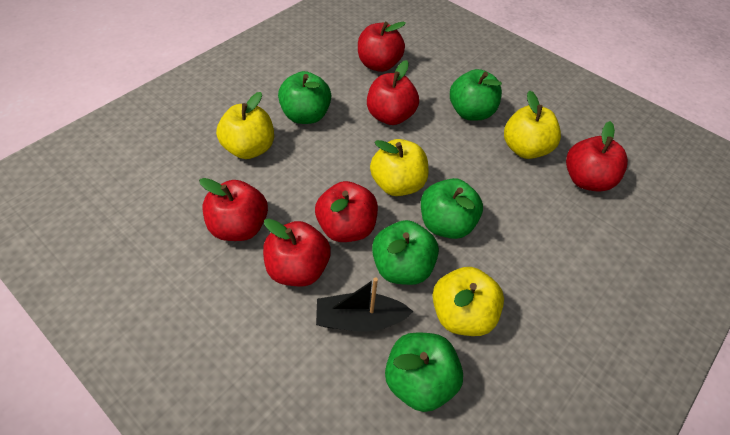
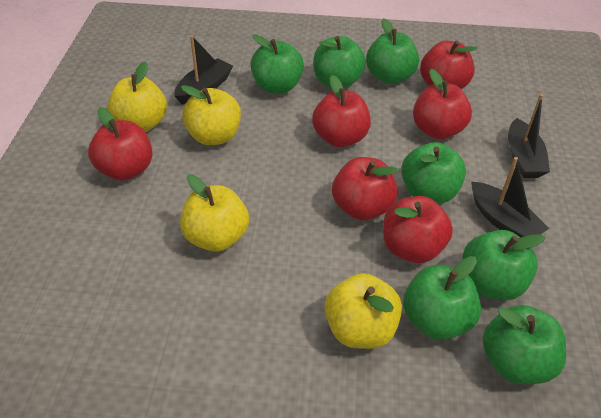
black boat: 1 -> 3
green apple: 5 -> 7

